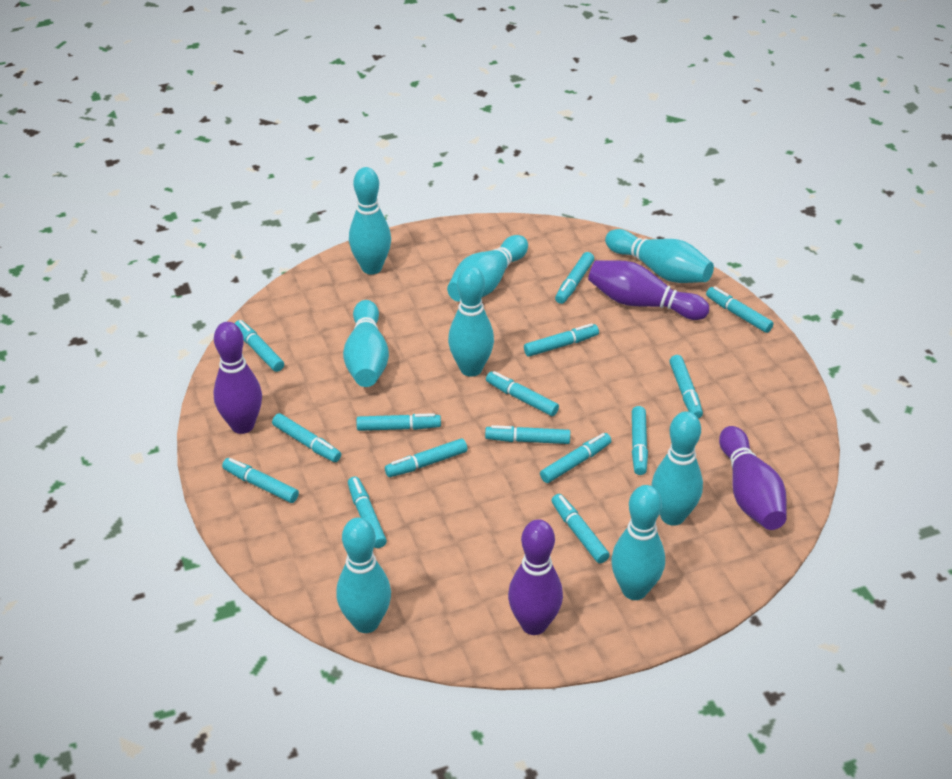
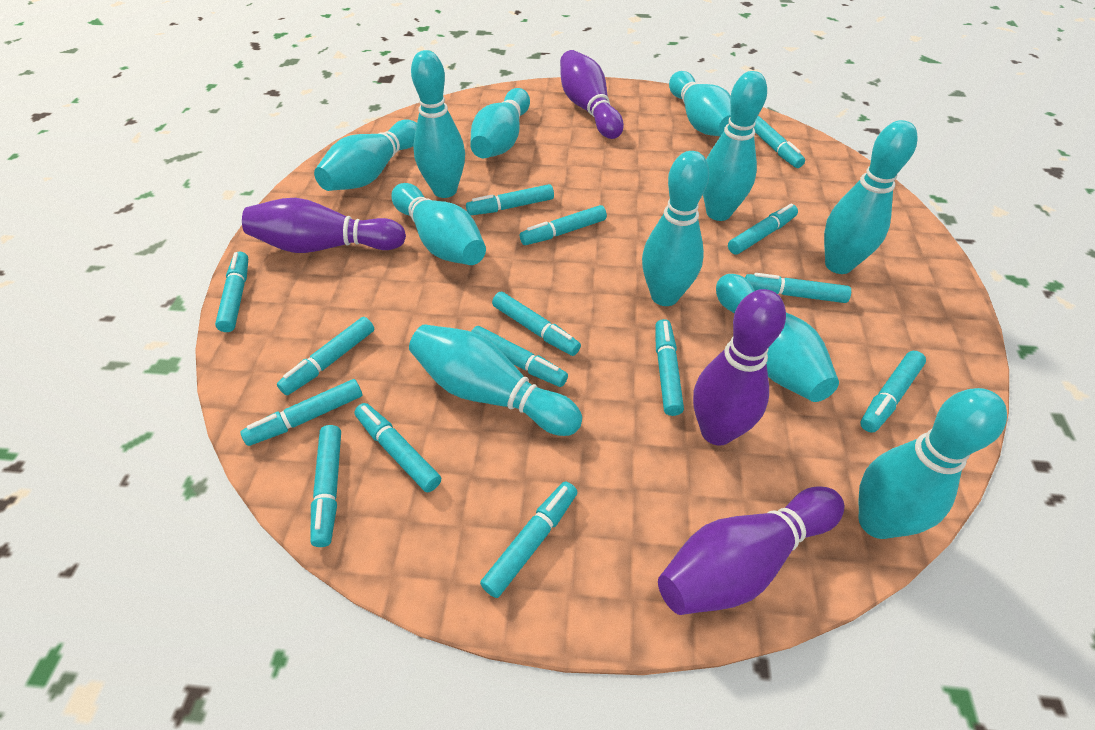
turquoise bowling pin: 8 -> 11

